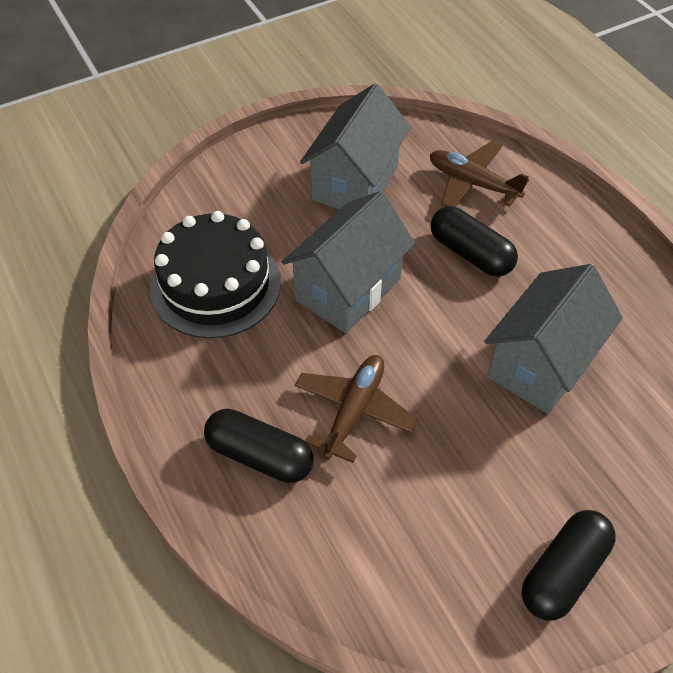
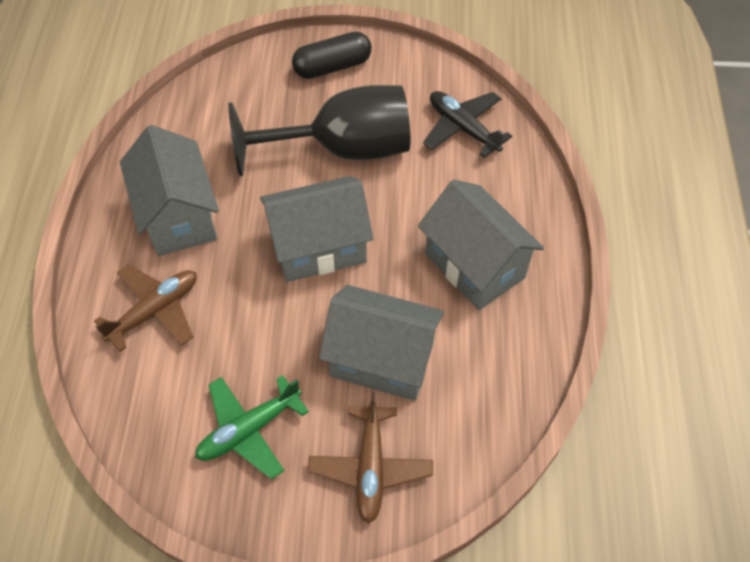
black cake: 1 -> 0
black capsule: 3 -> 1
black goblet: 0 -> 1
black plane: 0 -> 1
green plane: 0 -> 1
grey house: 3 -> 4

